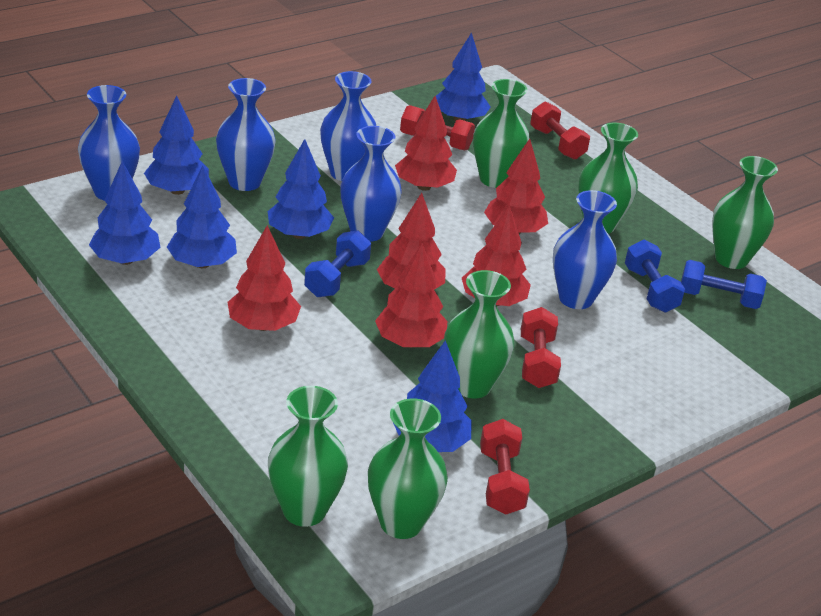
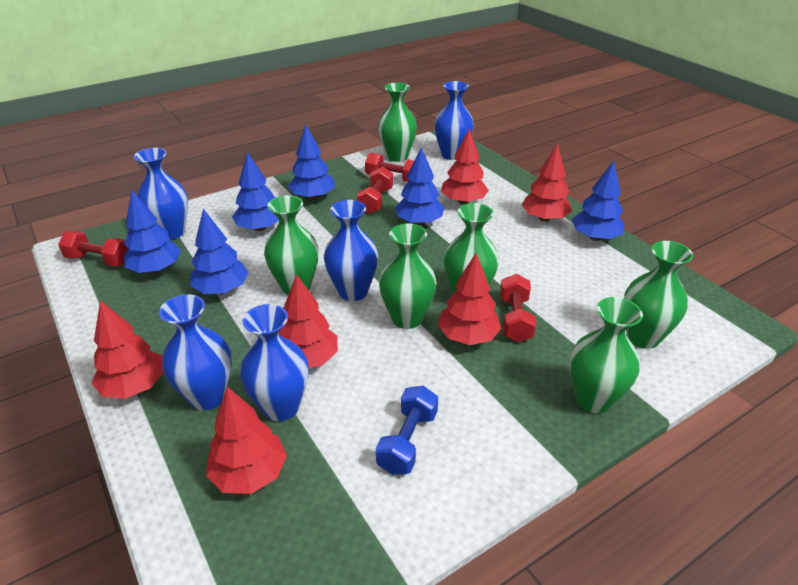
blue dumbbell: 3 -> 1

